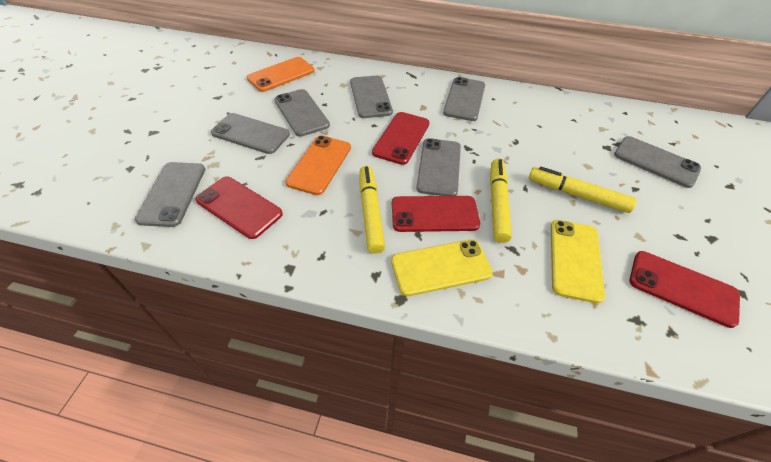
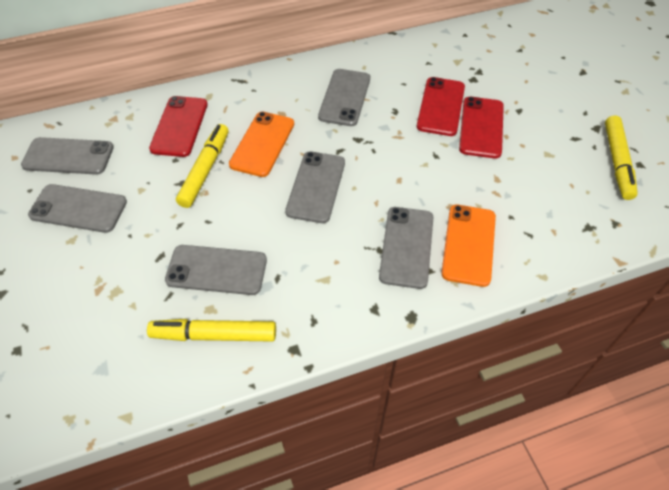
grey phone: 7 -> 6
red phone: 4 -> 3
yellow phone: 2 -> 0

